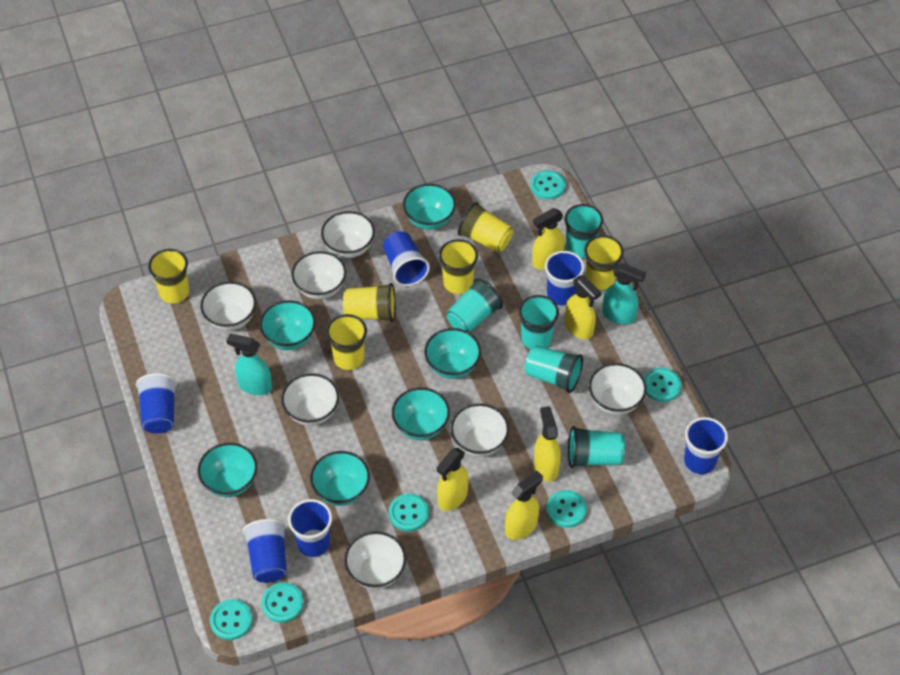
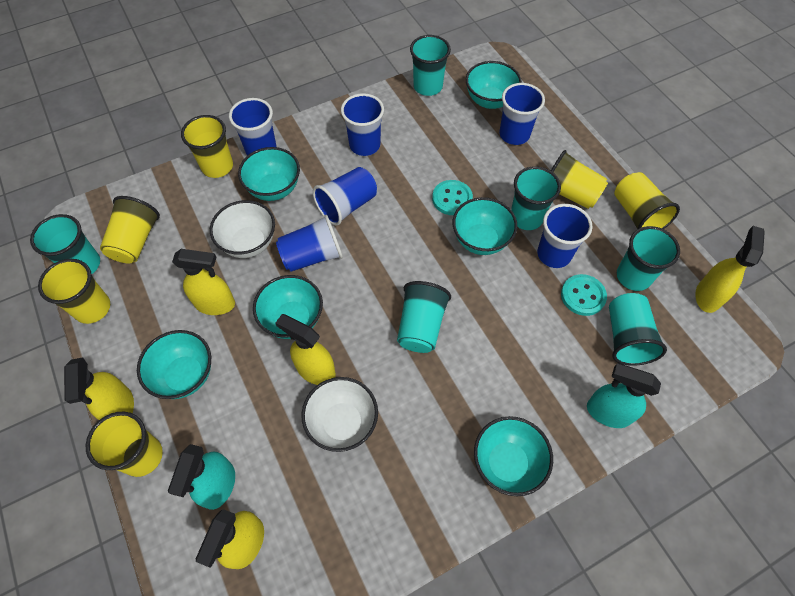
turquoise button: 6 -> 2
turquoise cup: 5 -> 6
white bowl: 7 -> 2

